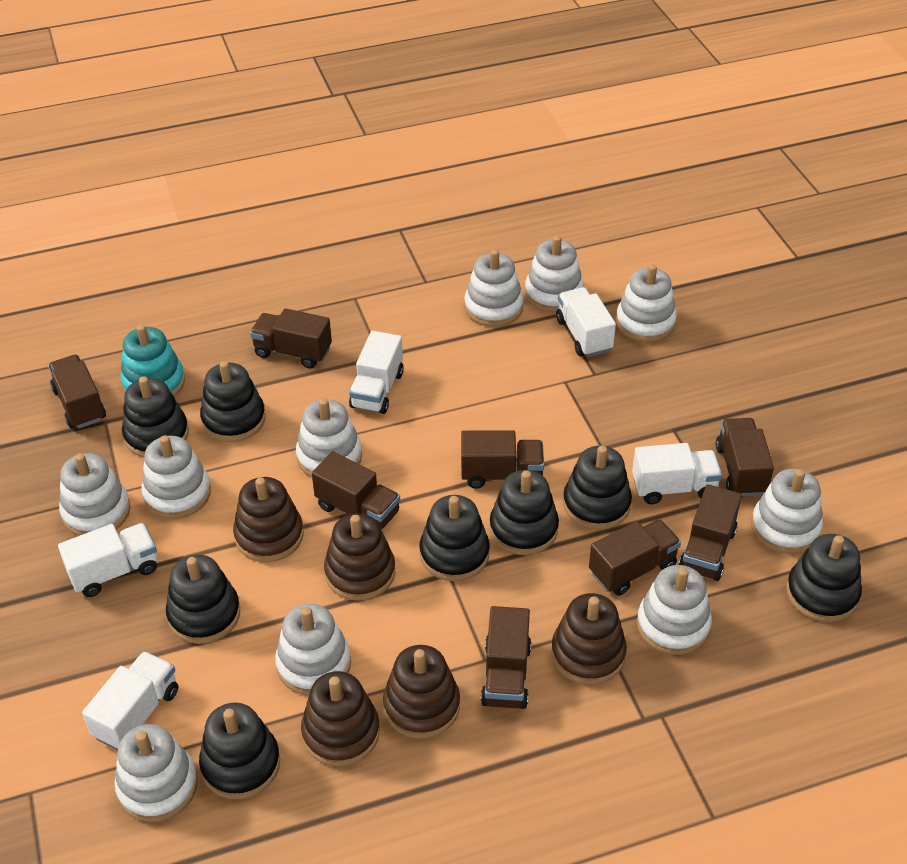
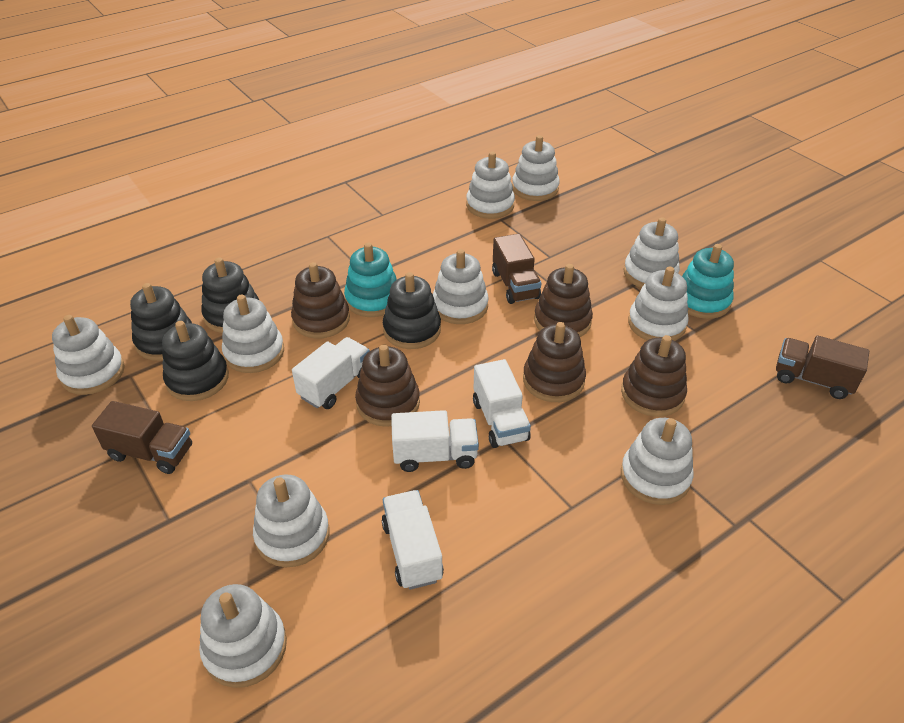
black stacking toy: 8 -> 4
brown truck: 8 -> 3
turquoise stacking toy: 1 -> 2
white truck: 5 -> 4

